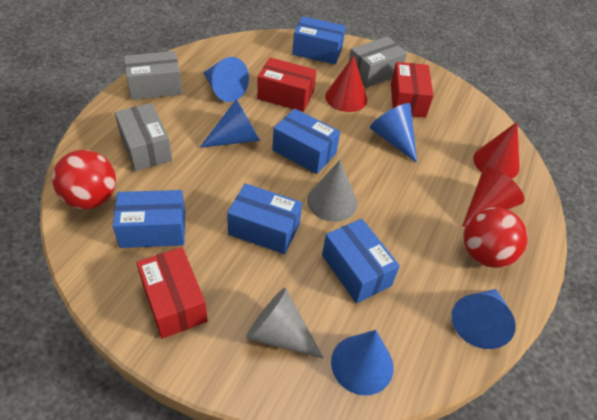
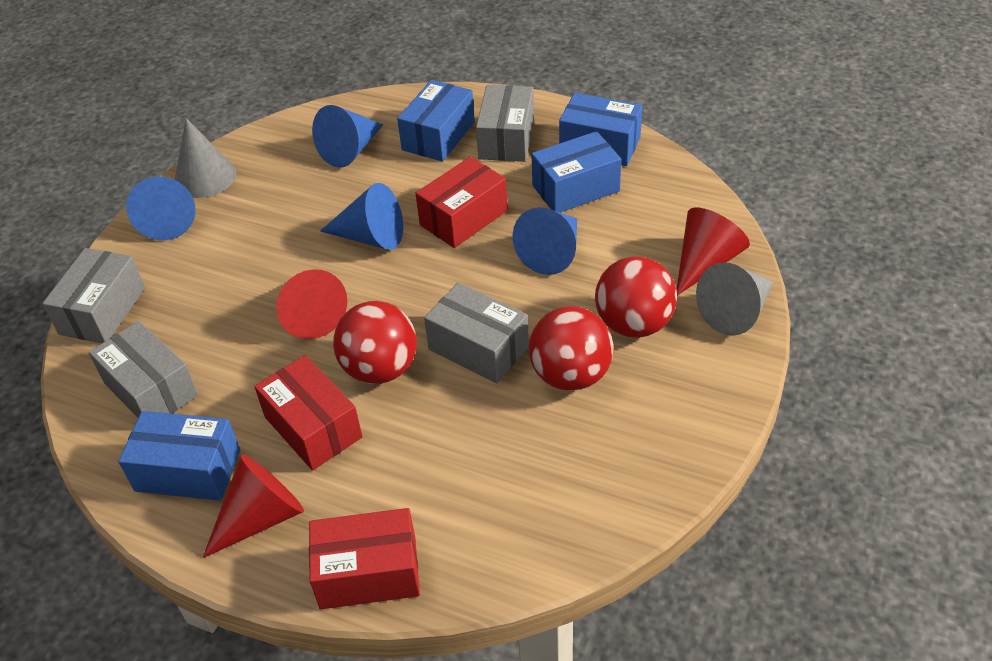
blue box: 5 -> 4
blue cone: 5 -> 4
grey box: 3 -> 4
red ball: 2 -> 3

